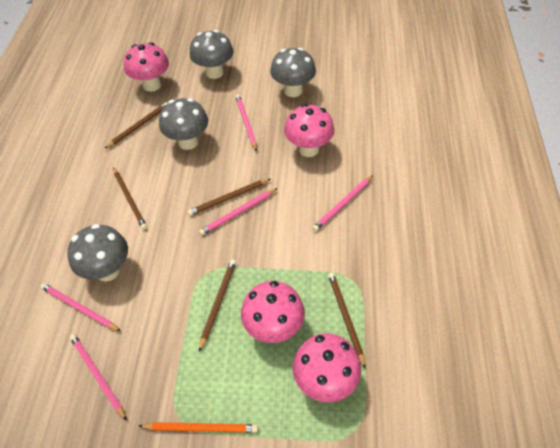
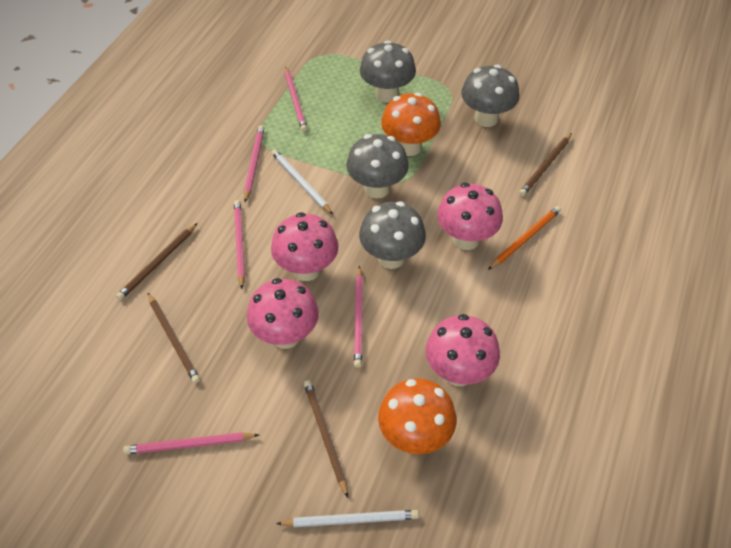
brown pencil: 5 -> 4
orange mushroom: 0 -> 2
white pencil: 0 -> 2

